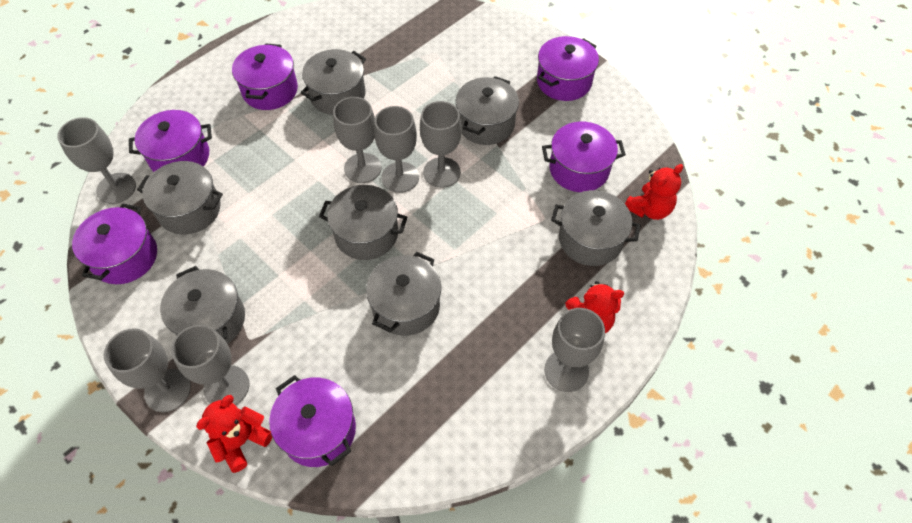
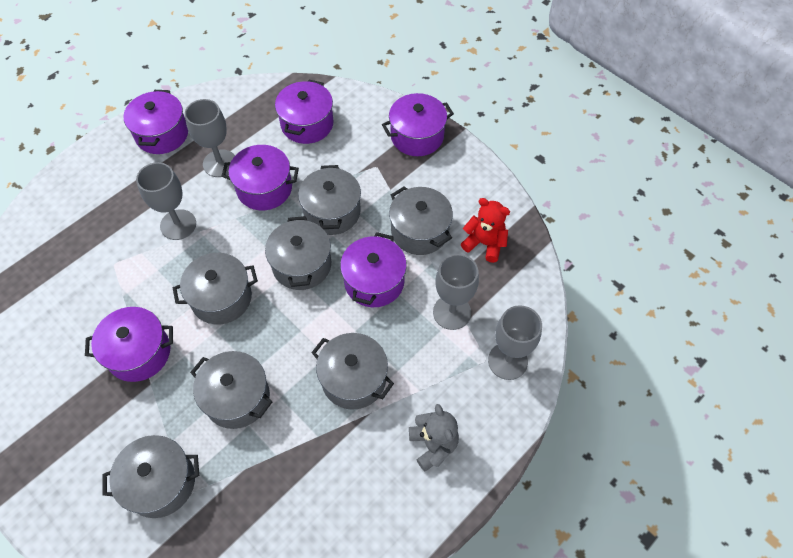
grey goblet: 7 -> 4
grey teddy bear: 0 -> 1
red teddy bear: 3 -> 1

